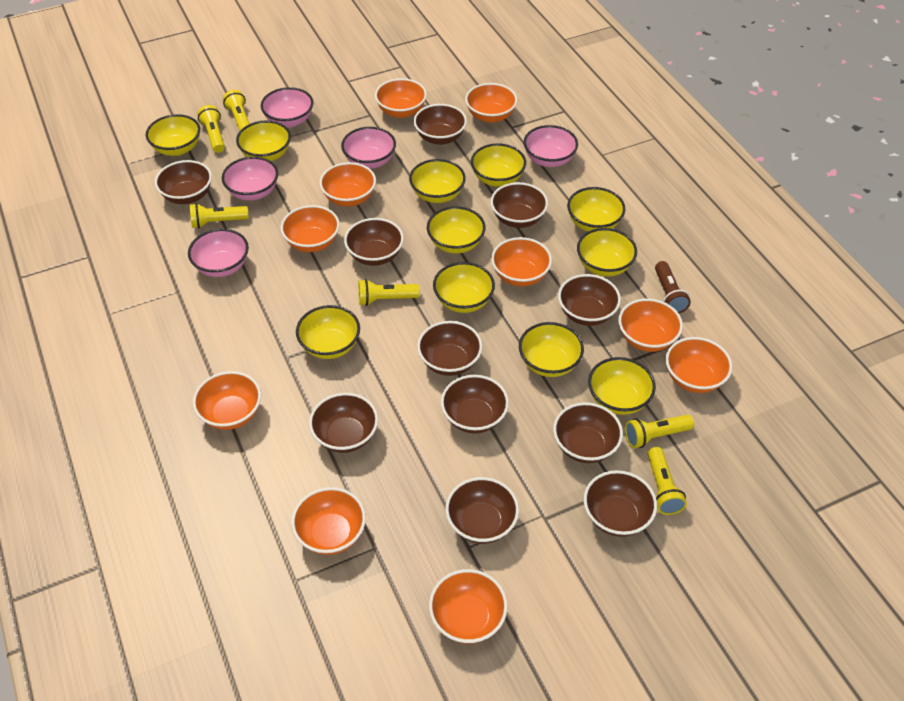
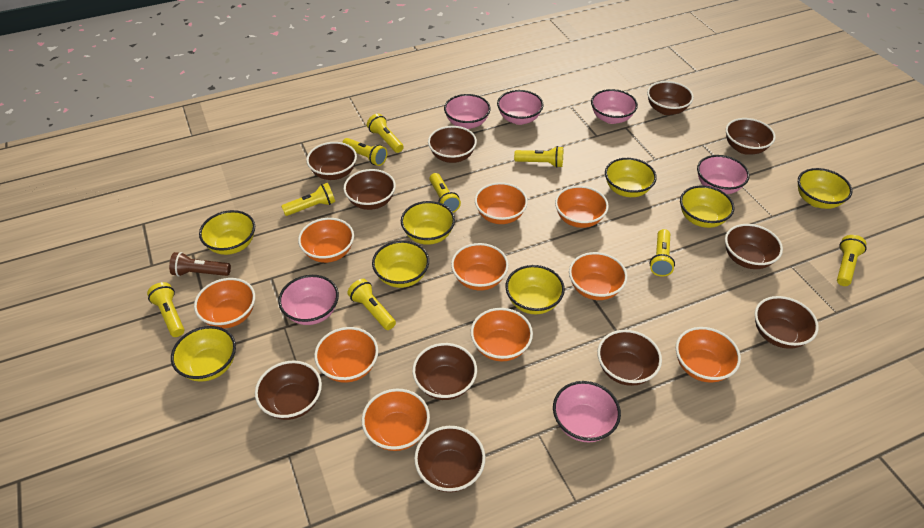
pink bowl: 5 -> 6
yellow bowl: 11 -> 8
yellow flashlight: 6 -> 9

